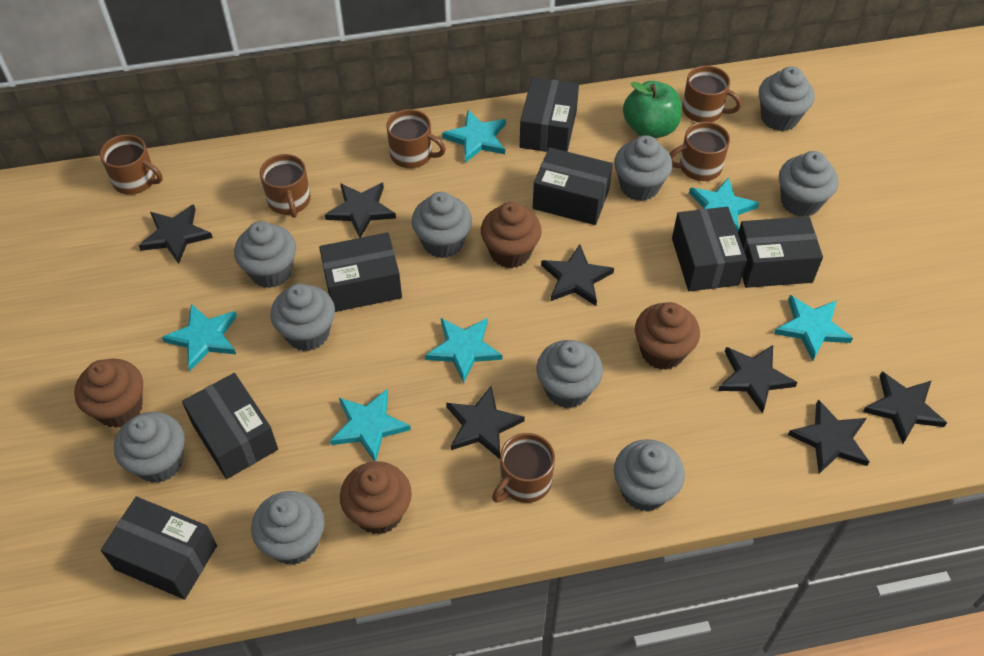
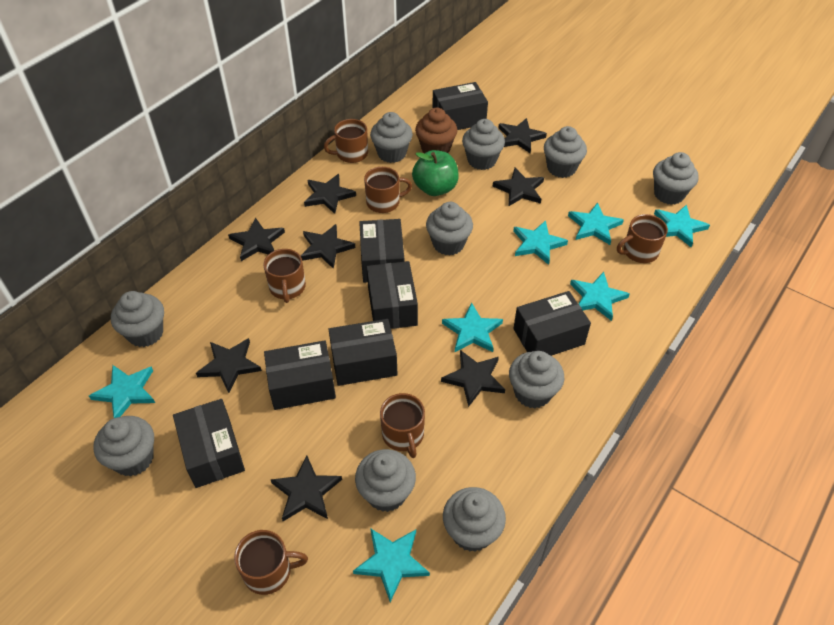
black star: 7 -> 8
brown cupcake: 4 -> 1
turquoise star: 6 -> 7

